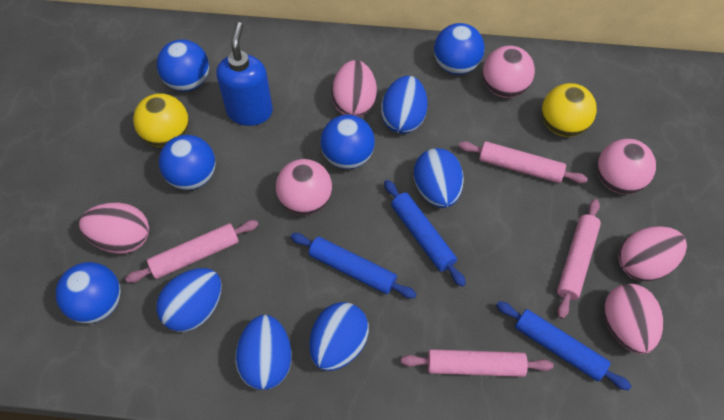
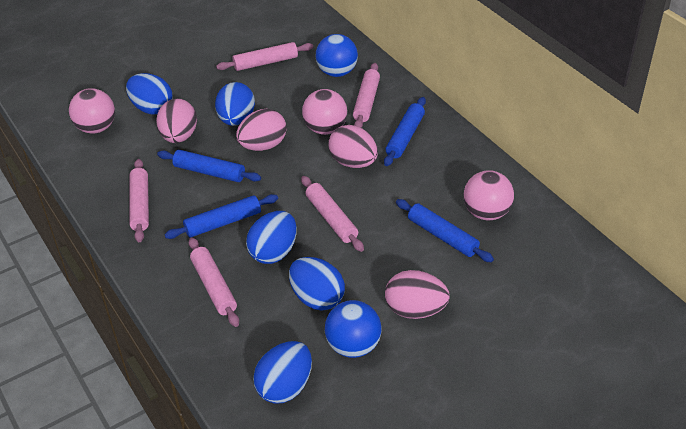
blue ball: 5 -> 2
blue rolling pin: 3 -> 4
blue soap dispenser: 1 -> 0
pink rolling pin: 4 -> 5
yellow ball: 2 -> 0

